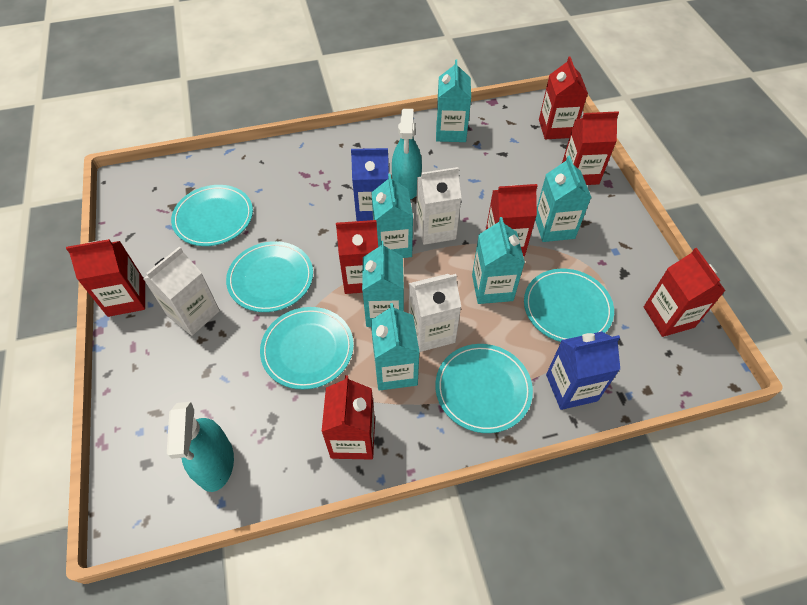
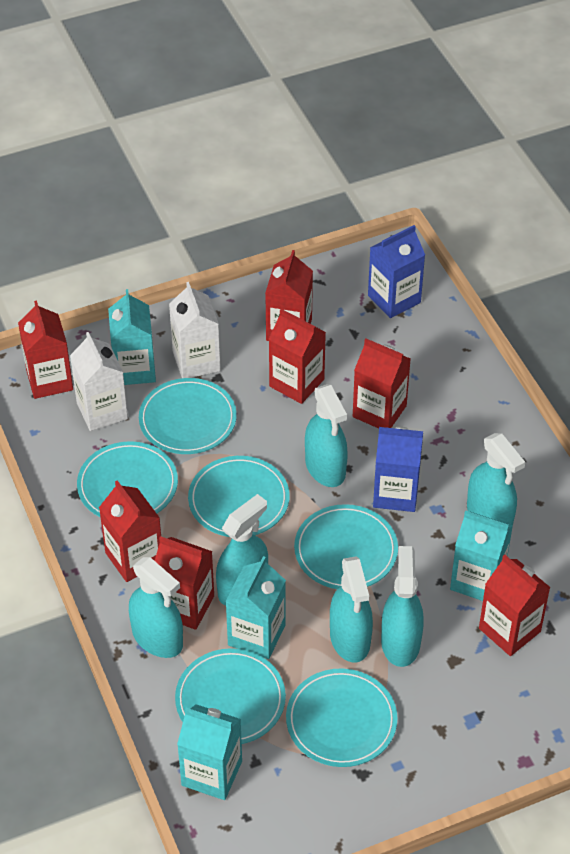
turquoise carton: 6 -> 4
turquoise plate: 5 -> 6
turquoise spray bottle: 2 -> 6
white carton: 3 -> 2

